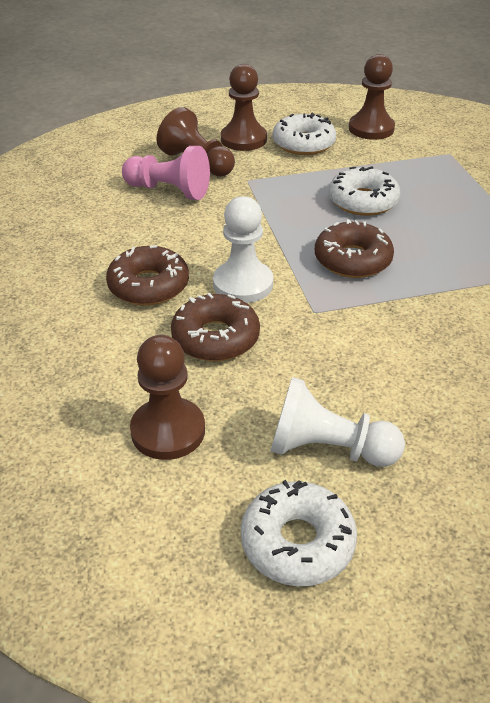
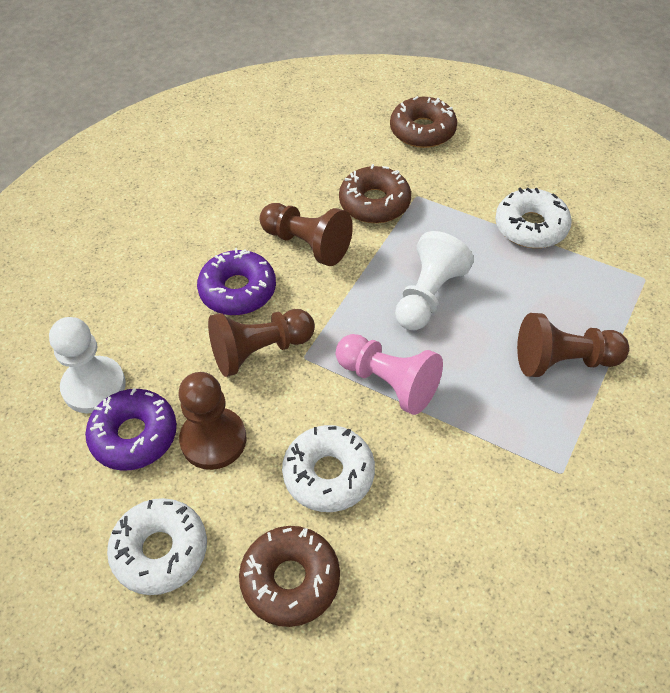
purple donut: 0 -> 2

